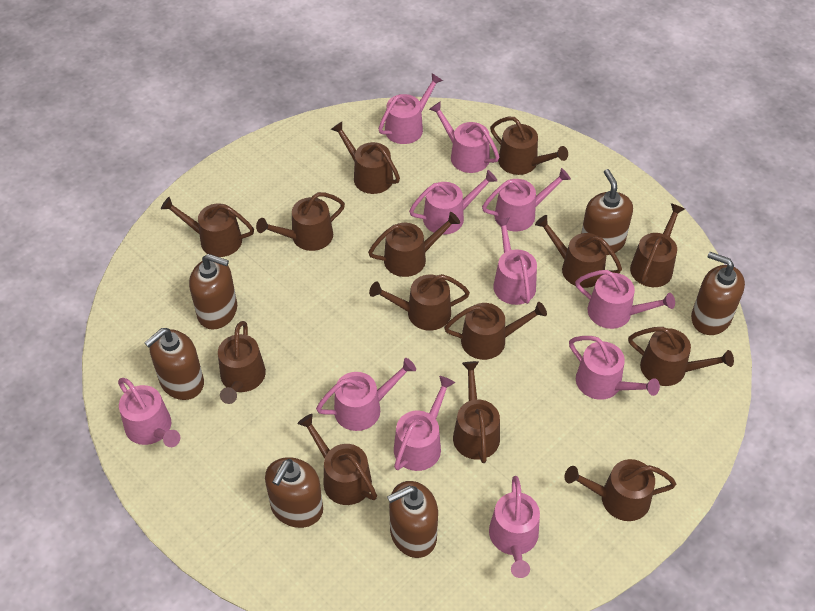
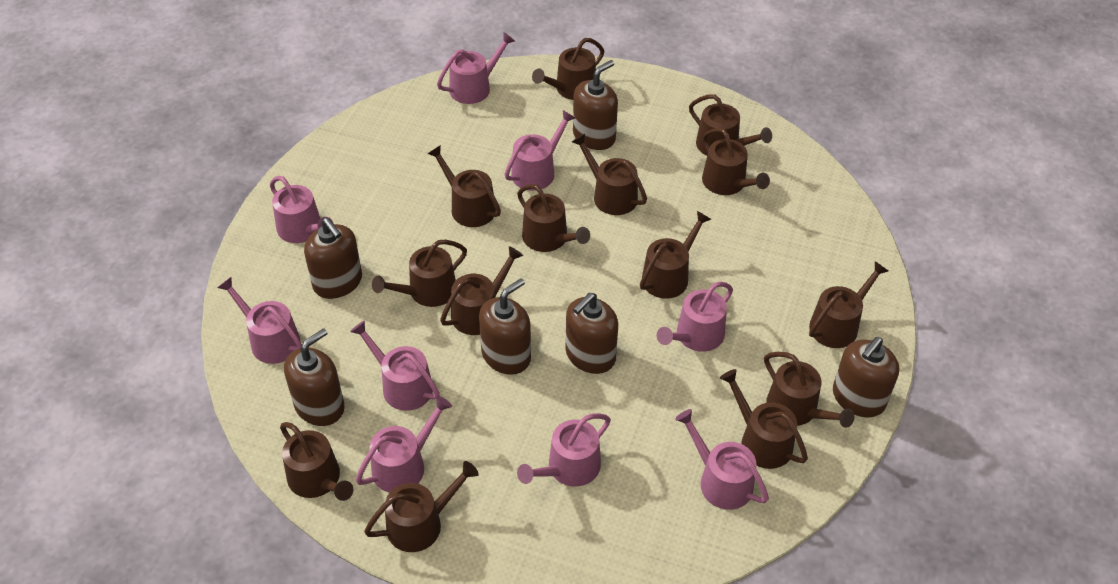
pink watering can: 11 -> 9

